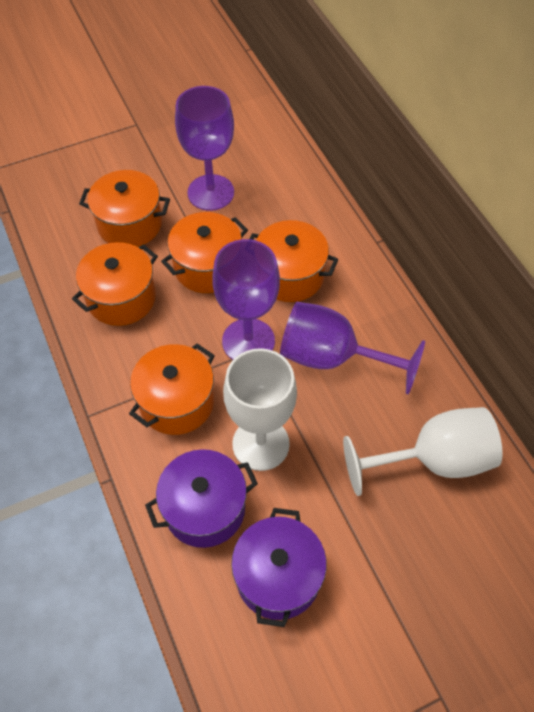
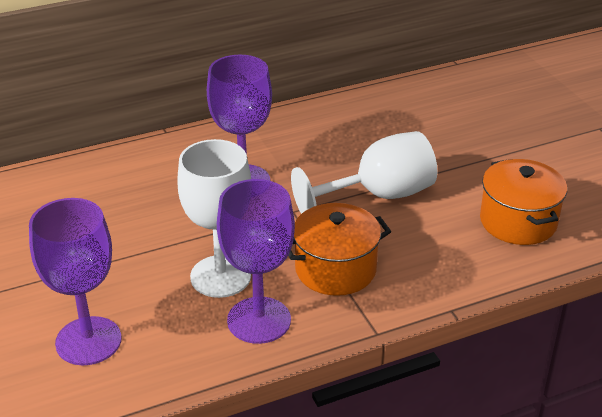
orange pot: 5 -> 2
purple pot: 2 -> 0

